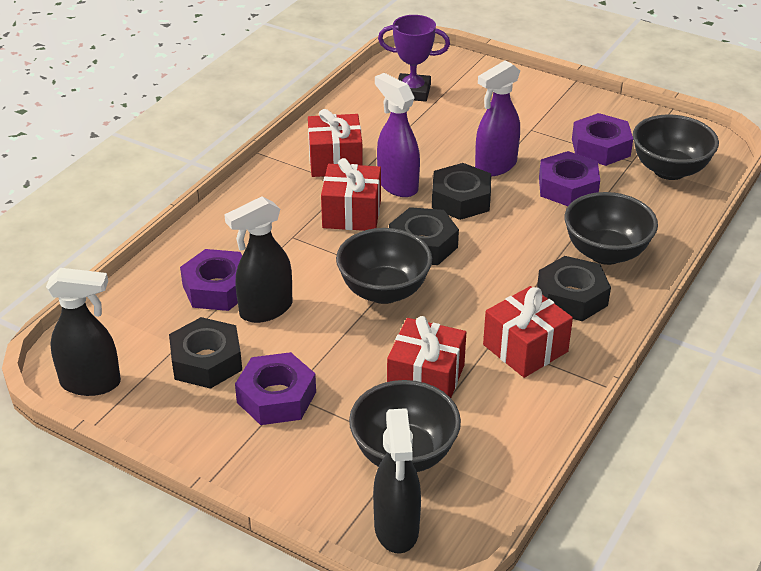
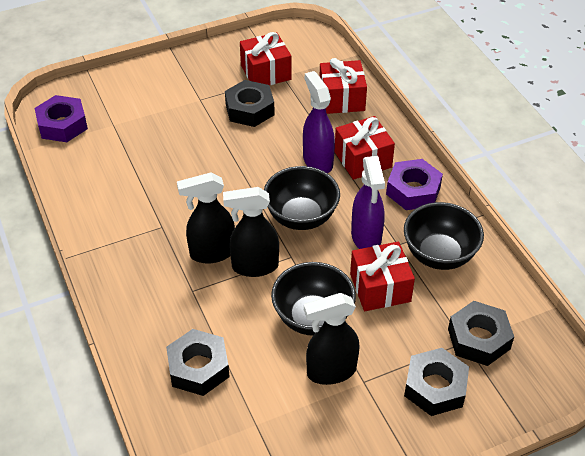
black bowl: 4 -> 3
purple nut: 4 -> 2
purple trophy: 1 -> 0

